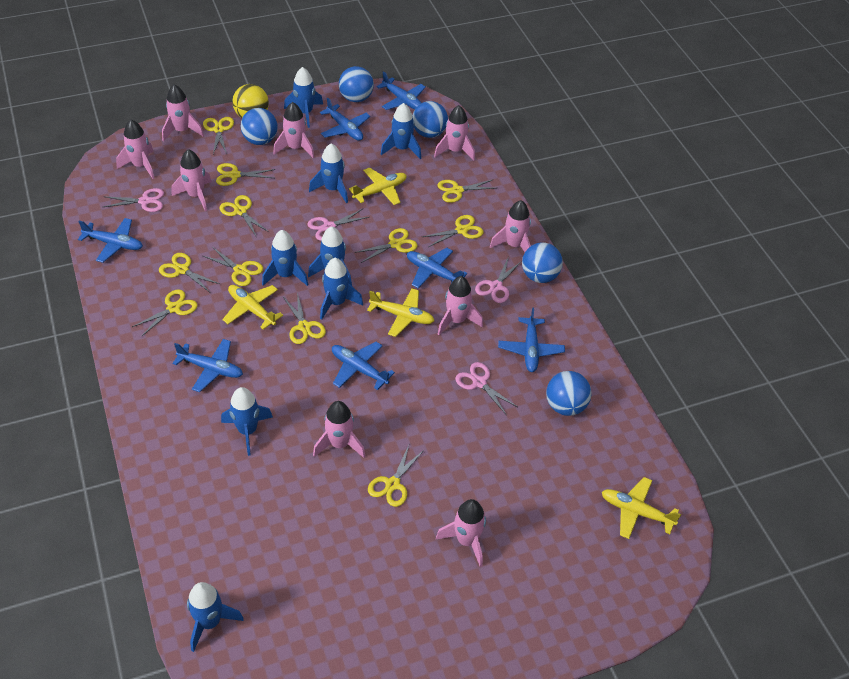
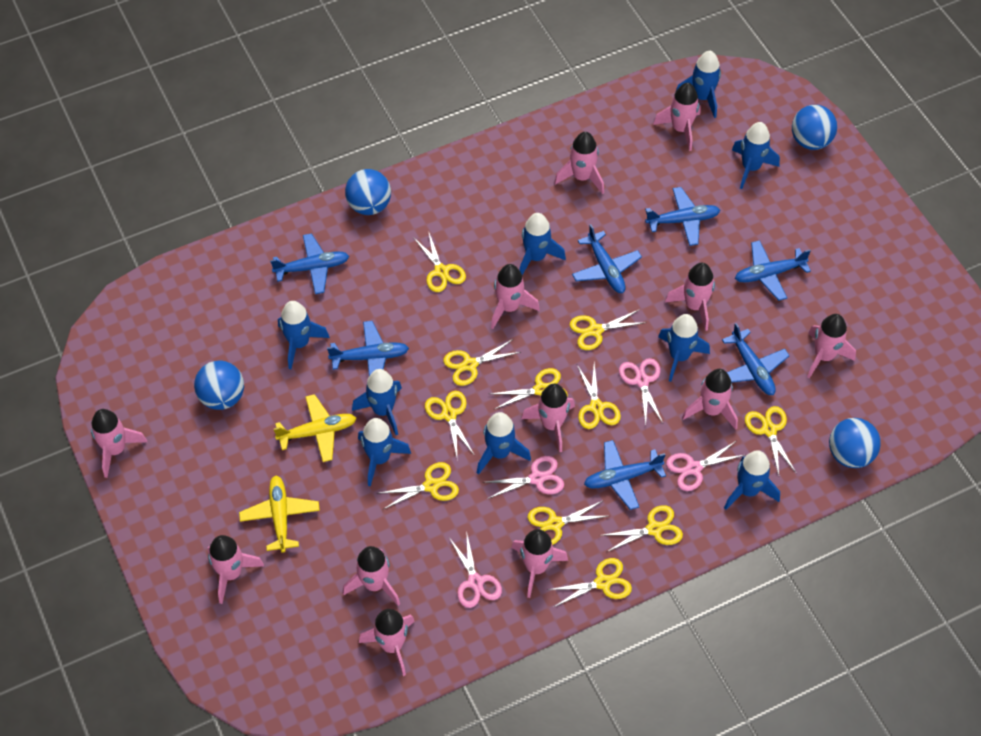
blue ball: 5 -> 4
blue rocket: 8 -> 9
pink rocket: 9 -> 12
yellow ball: 1 -> 0
yellow plane: 4 -> 2

